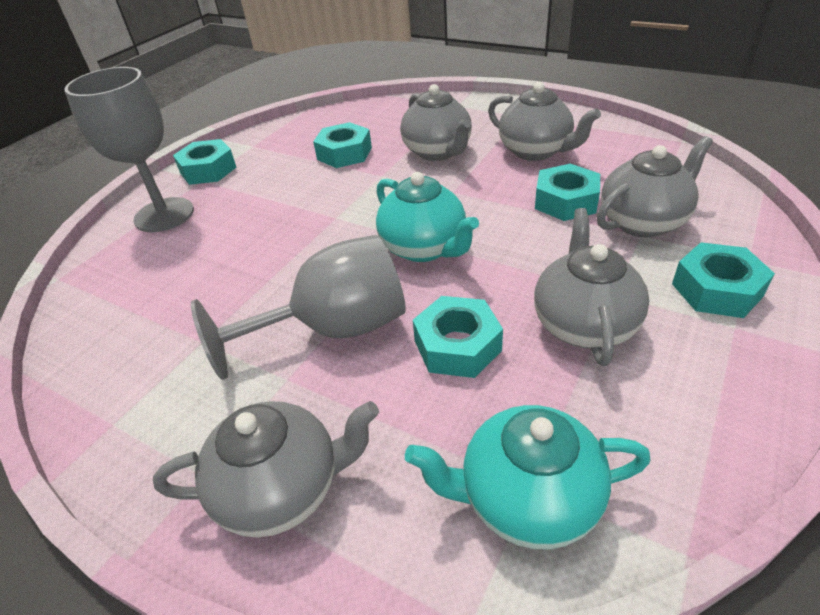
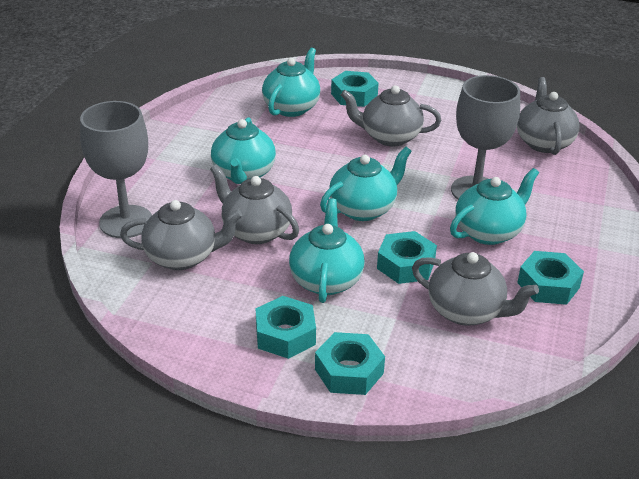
turquoise teapot: 2 -> 5

